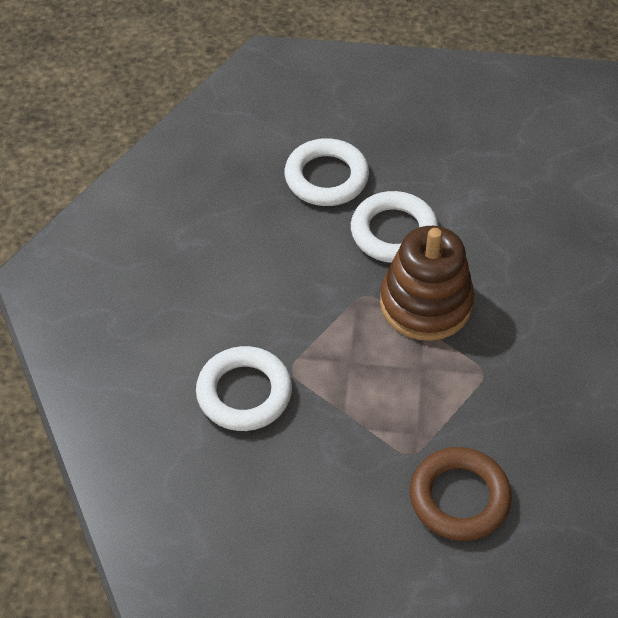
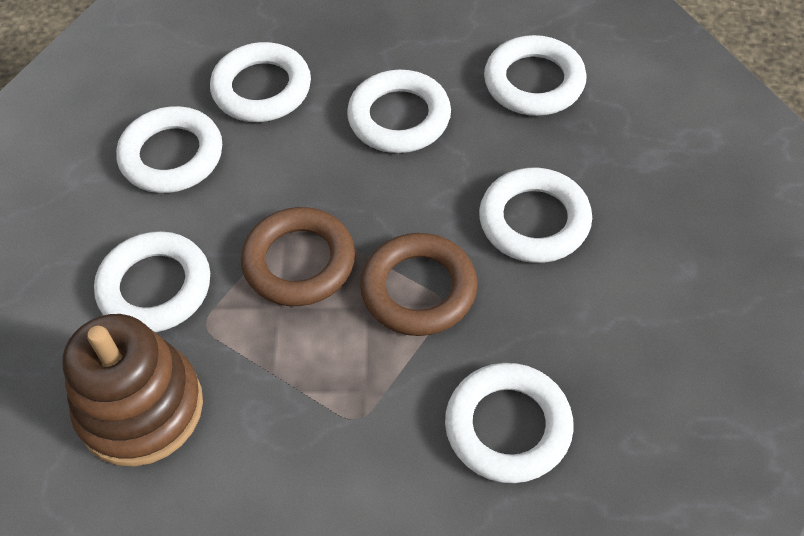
brown ring: 1 -> 2
white ring: 3 -> 7

